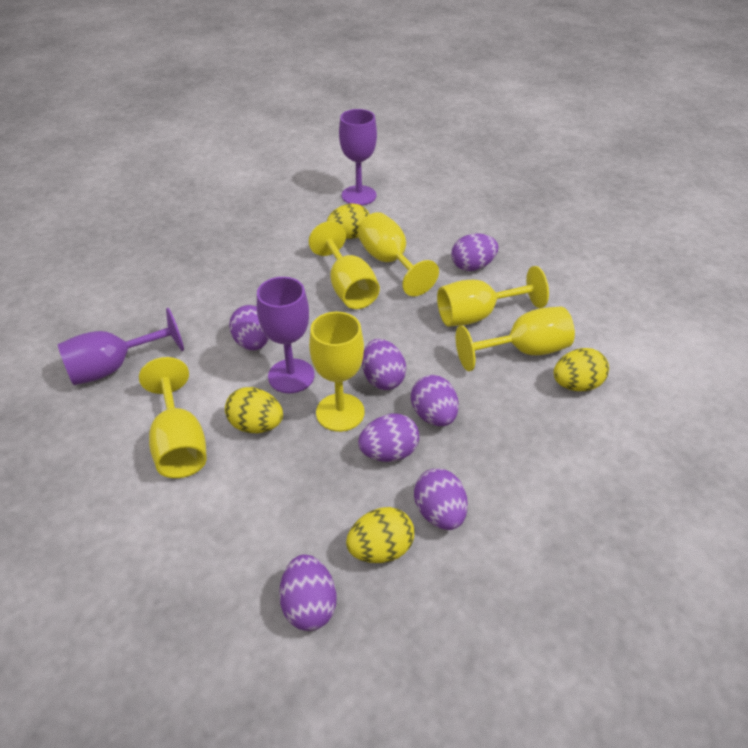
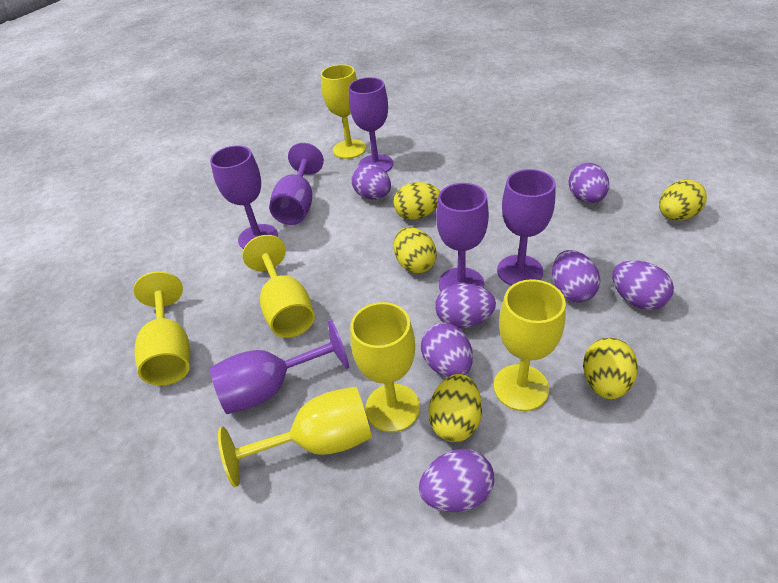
purple goblet: 3 -> 6
yellow egg: 4 -> 5

